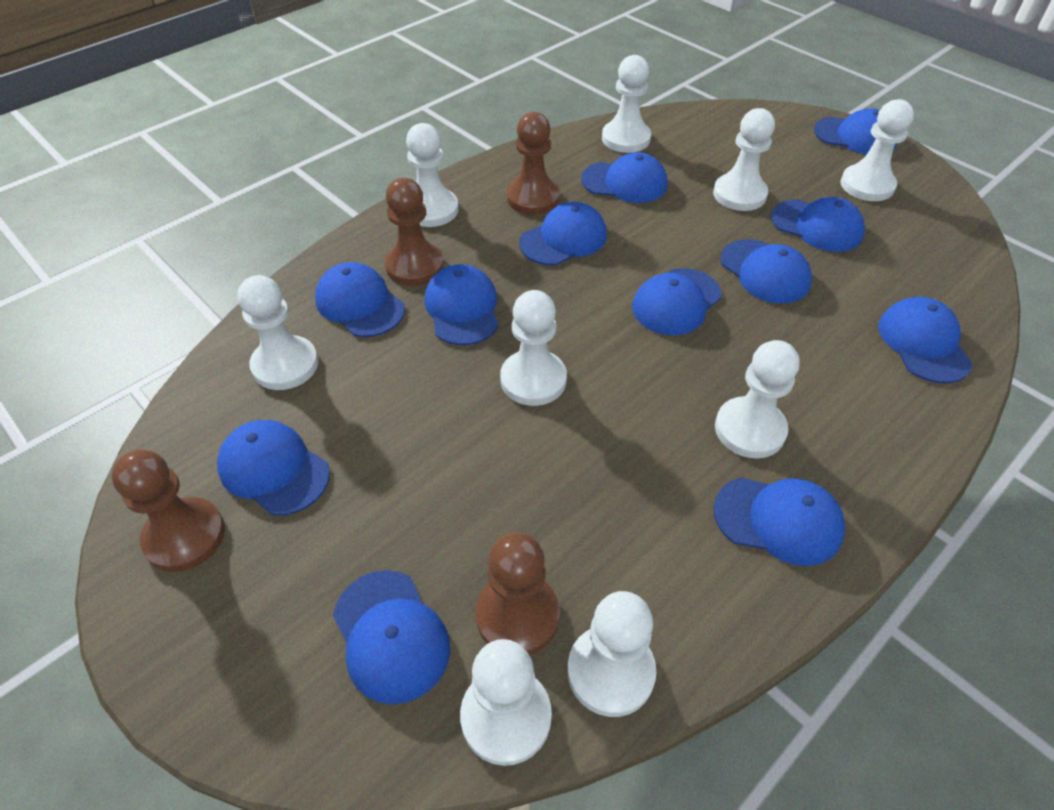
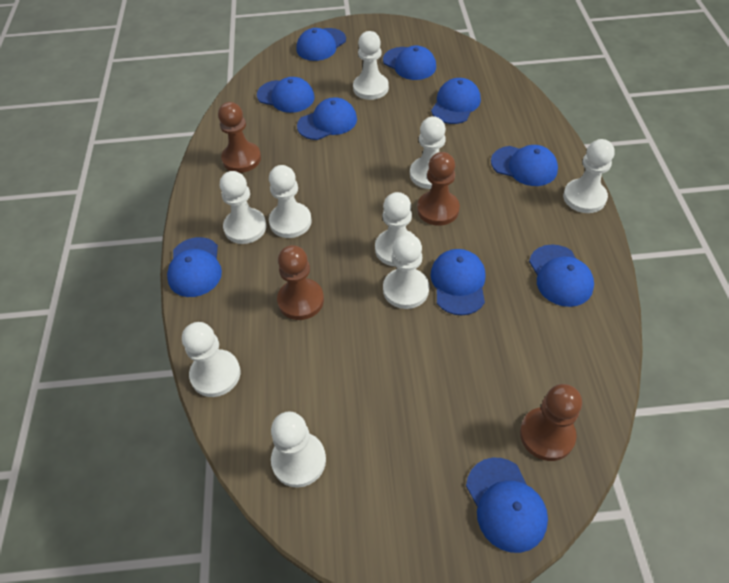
blue cap: 12 -> 10

